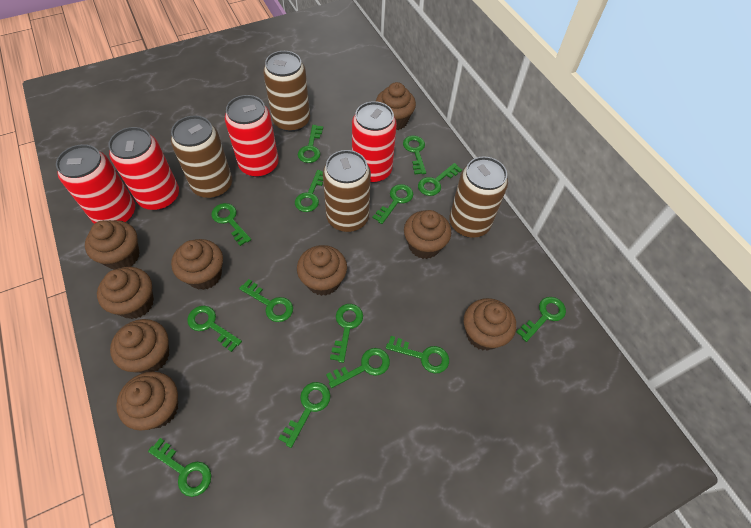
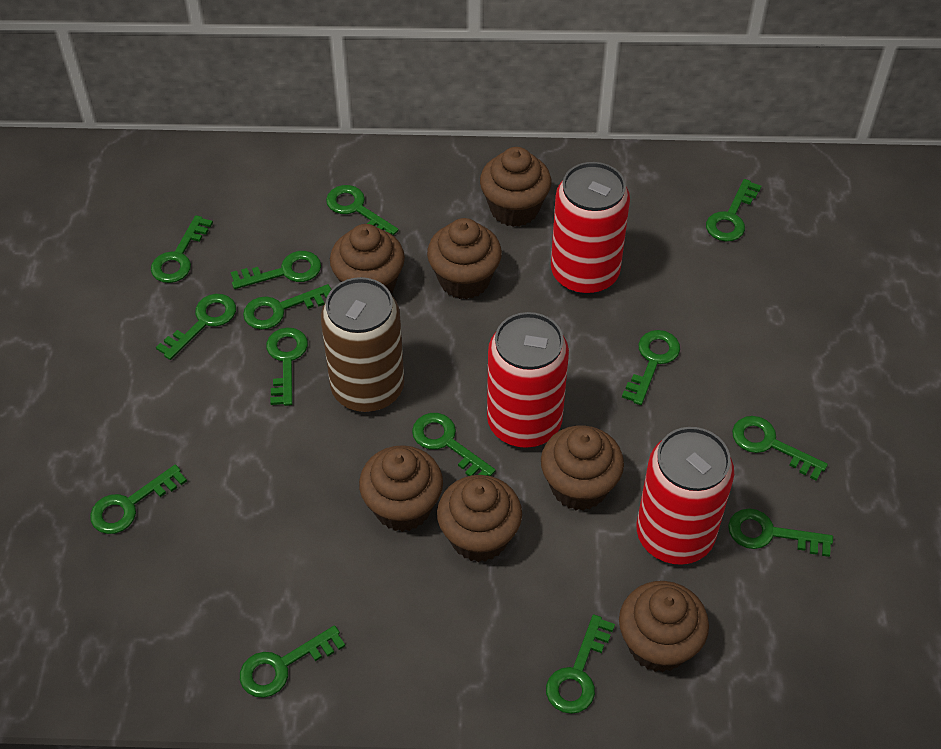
brown can: 4 -> 1
brown cupcake: 9 -> 7
red can: 4 -> 3

